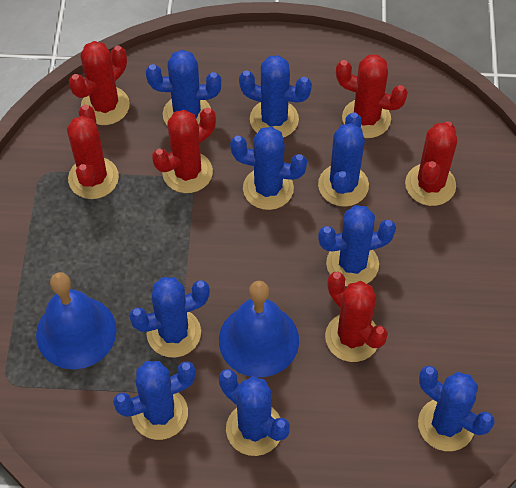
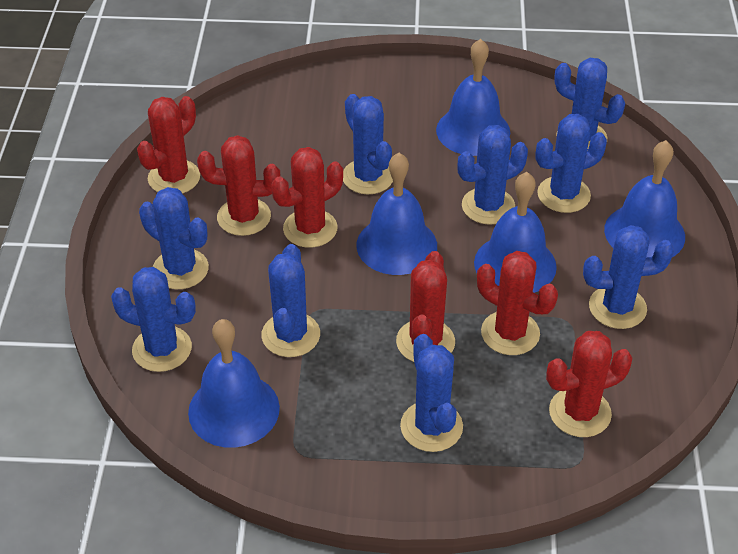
blue bell: 2 -> 5

